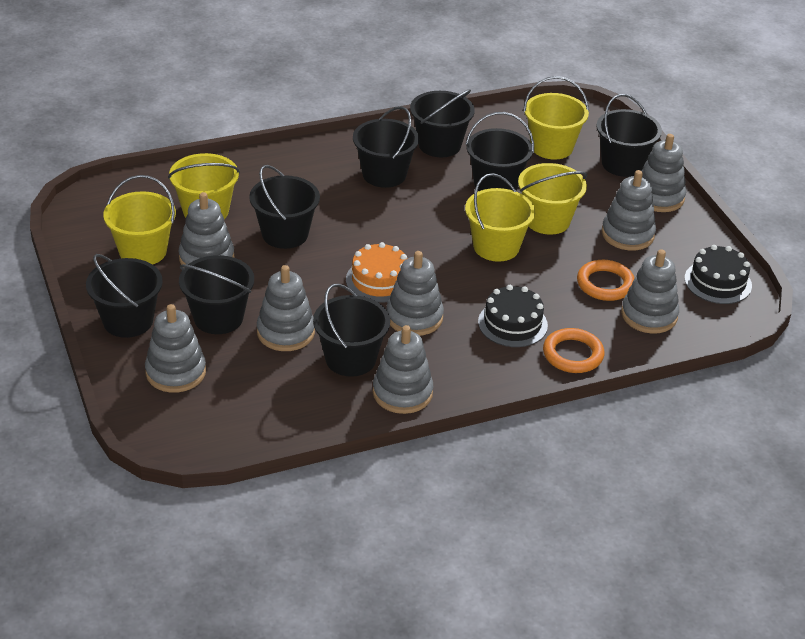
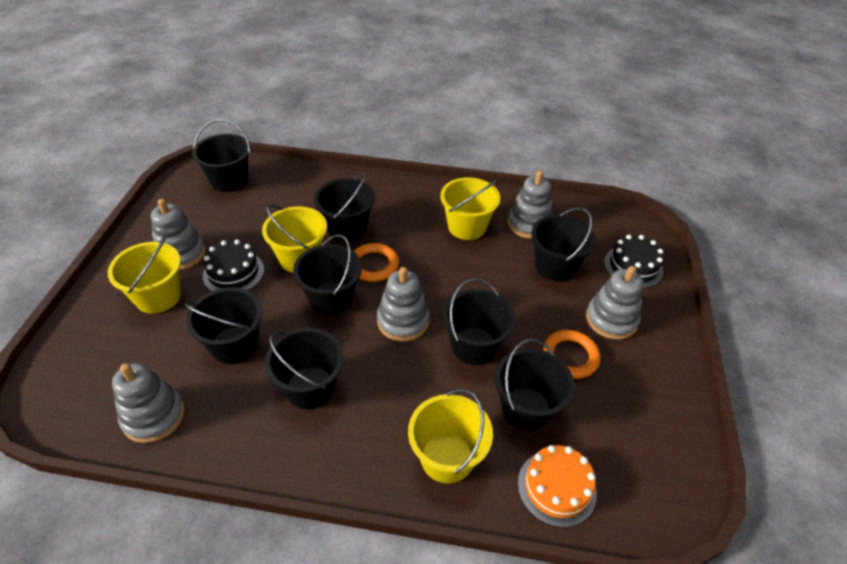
grey stacking toy: 8 -> 5
yellow bucket: 5 -> 4

